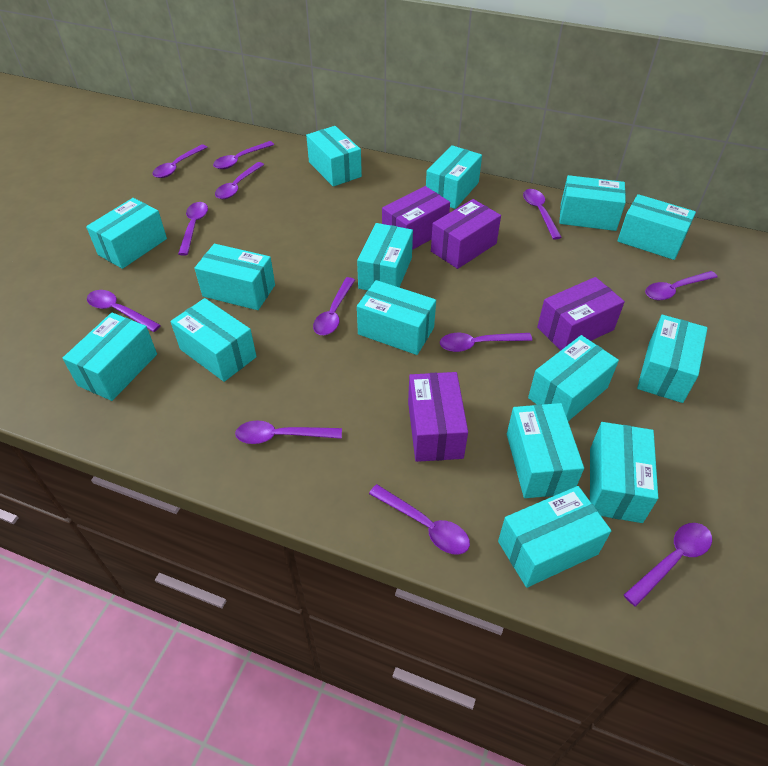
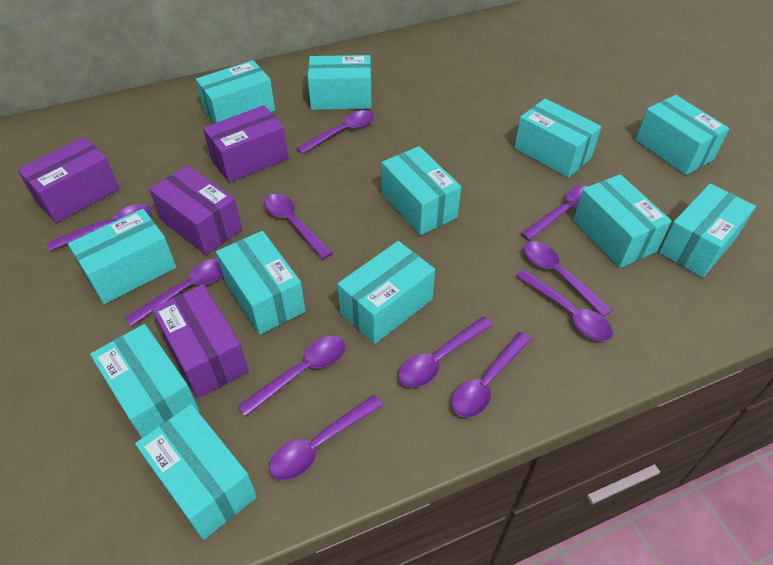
purple spoon: 12 -> 11
turquoise box: 15 -> 12

